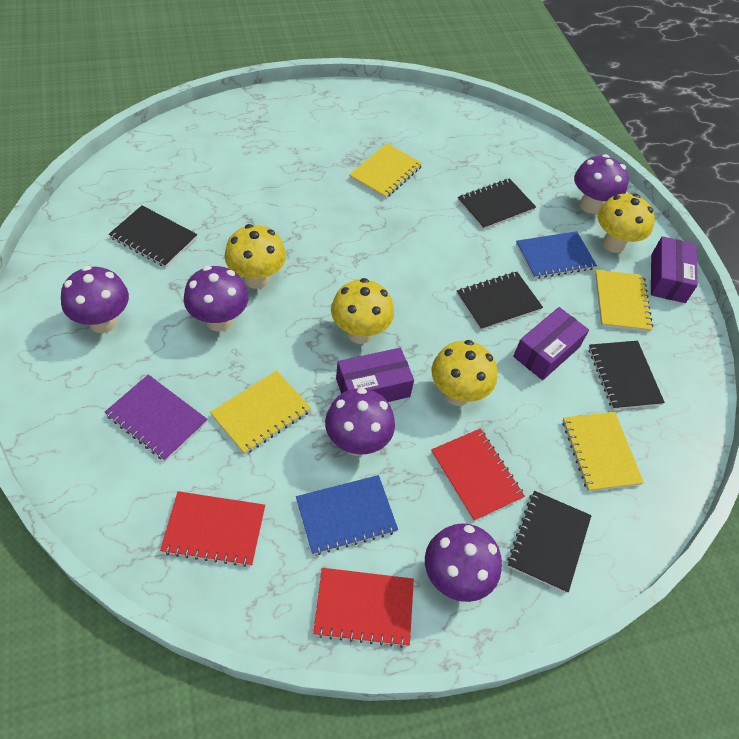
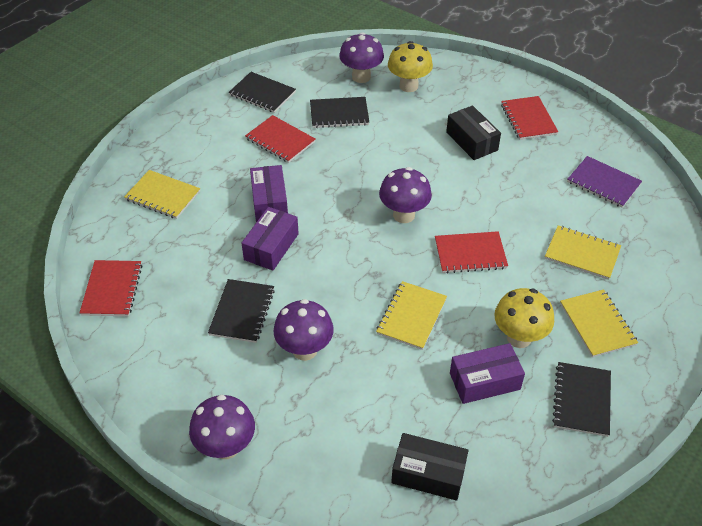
black box: 0 -> 2
black notebook: 5 -> 4
blue notebook: 2 -> 0
purple mushroom: 5 -> 4
red notebook: 3 -> 4
yellow mushroom: 4 -> 2

